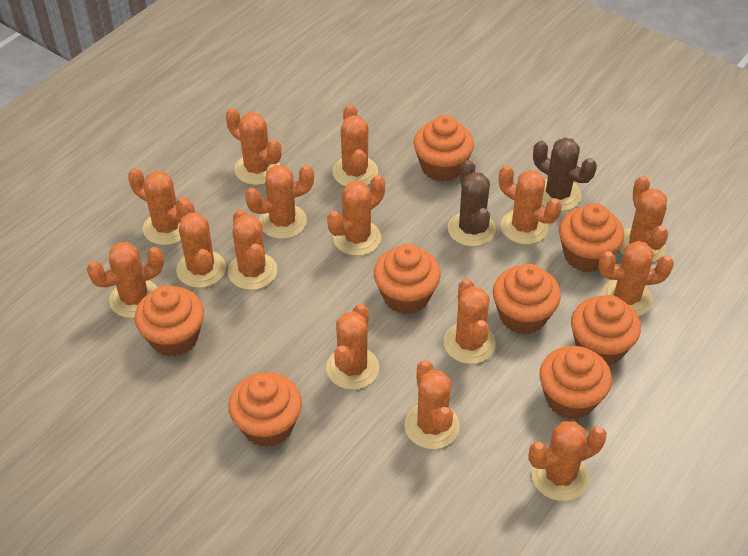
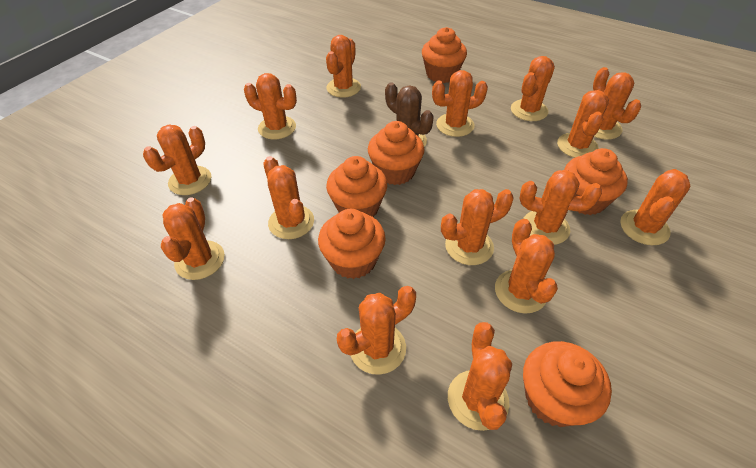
brown cactus: 2 -> 1
orange cupcake: 8 -> 6

